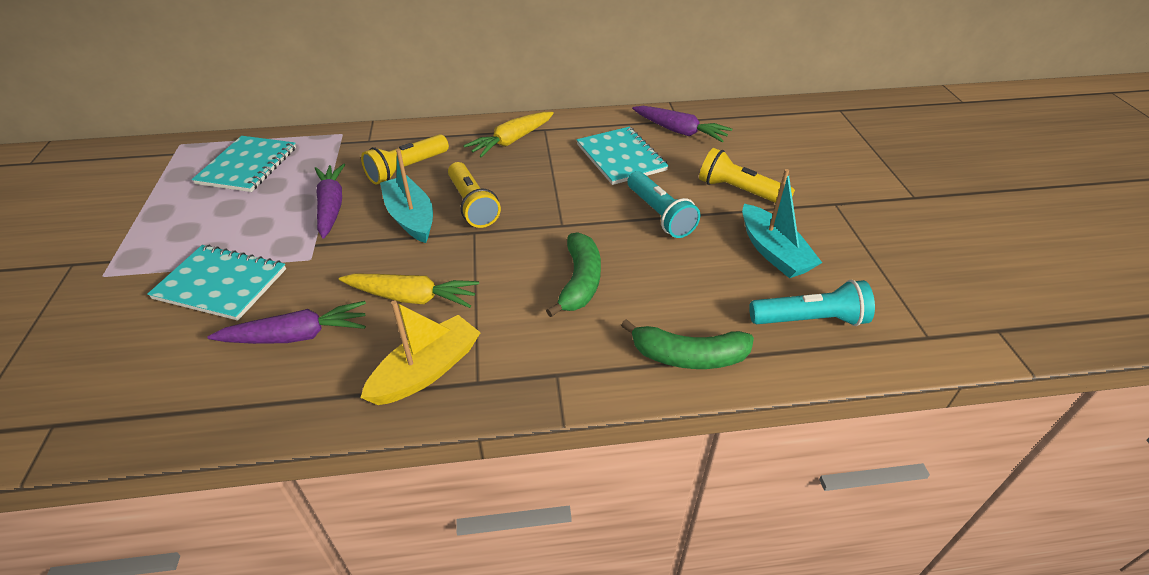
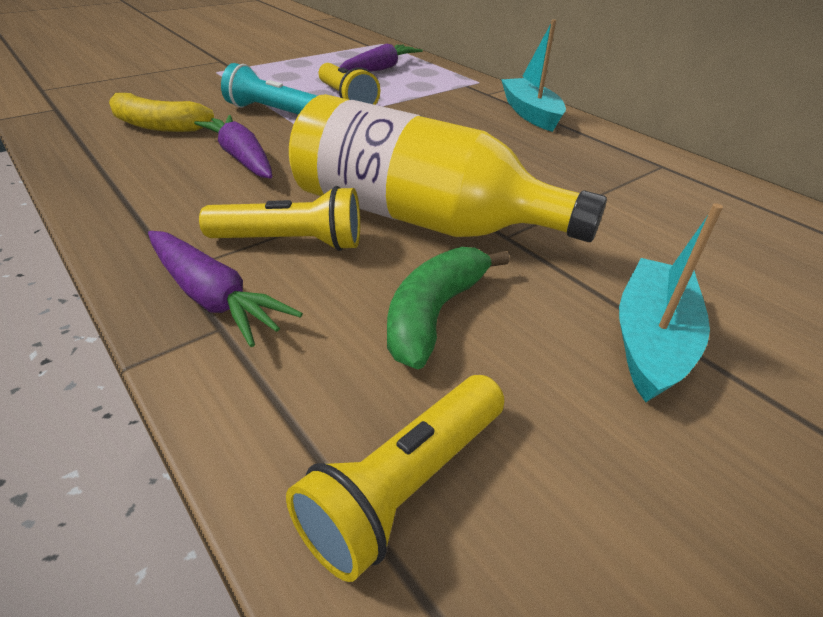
green banana: 2 -> 1
turquoise flashlight: 2 -> 1
turquoise notebook: 3 -> 0
yellow banana: 0 -> 1
yellow boat: 1 -> 0
yellow bottle: 0 -> 1
yellow carrot: 2 -> 0

